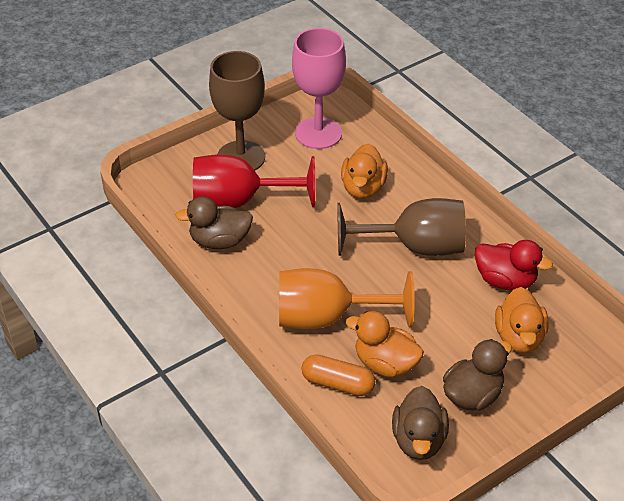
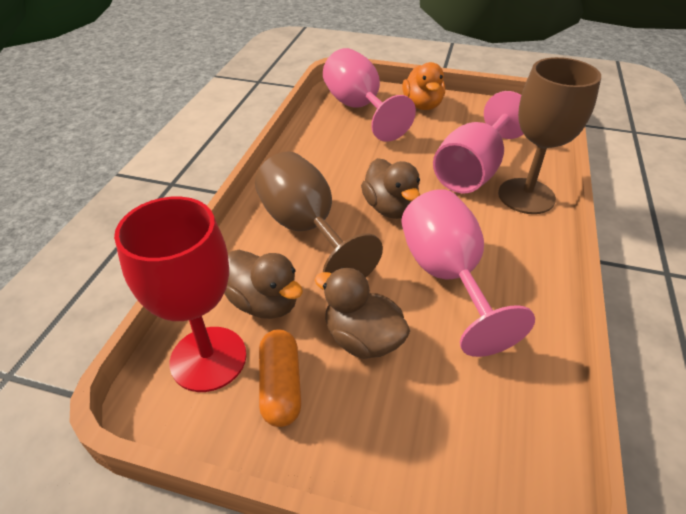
orange duck: 3 -> 1
orange goblet: 1 -> 0
pink goblet: 1 -> 3
red duck: 1 -> 0

